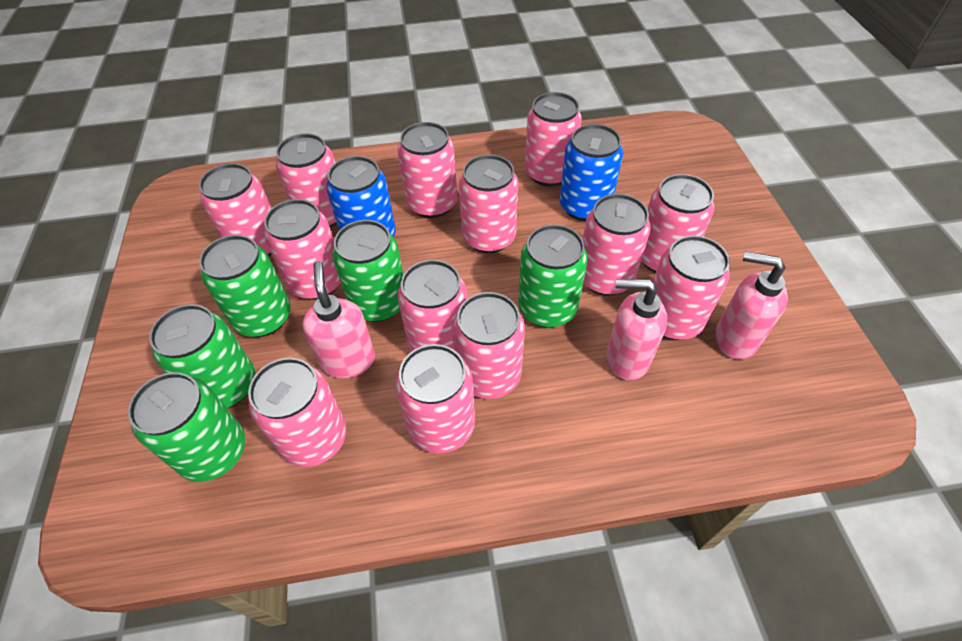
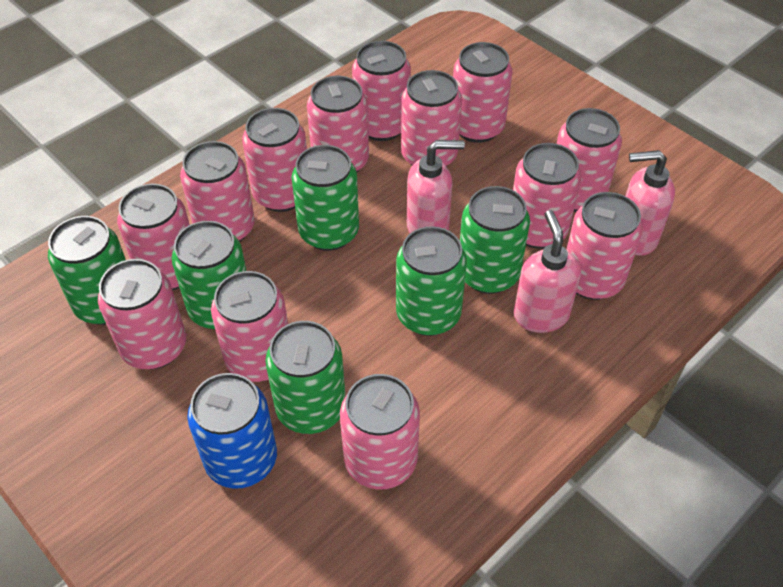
blue can: 2 -> 1
green can: 5 -> 6

